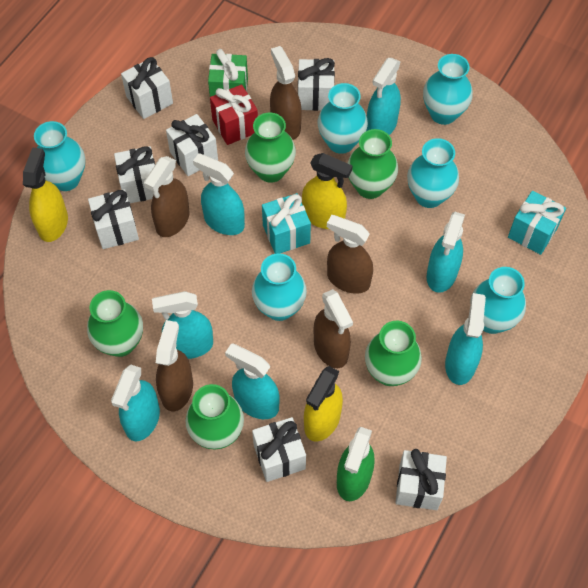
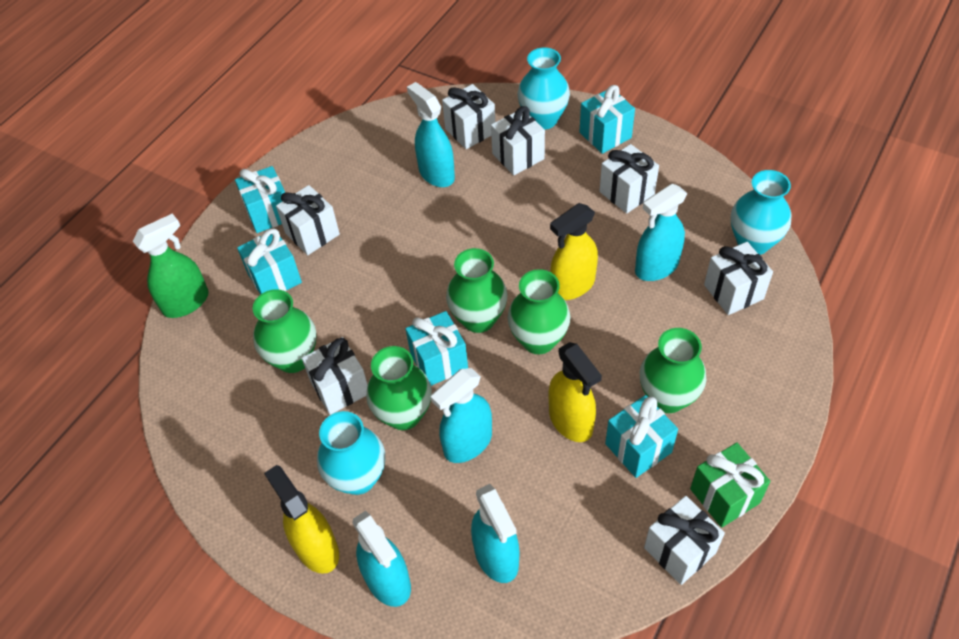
brown spray bottle: 5 -> 0
red gift: 1 -> 0
turquoise gift: 2 -> 5
turquoise spray bottle: 7 -> 5
turquoise vase: 6 -> 3

